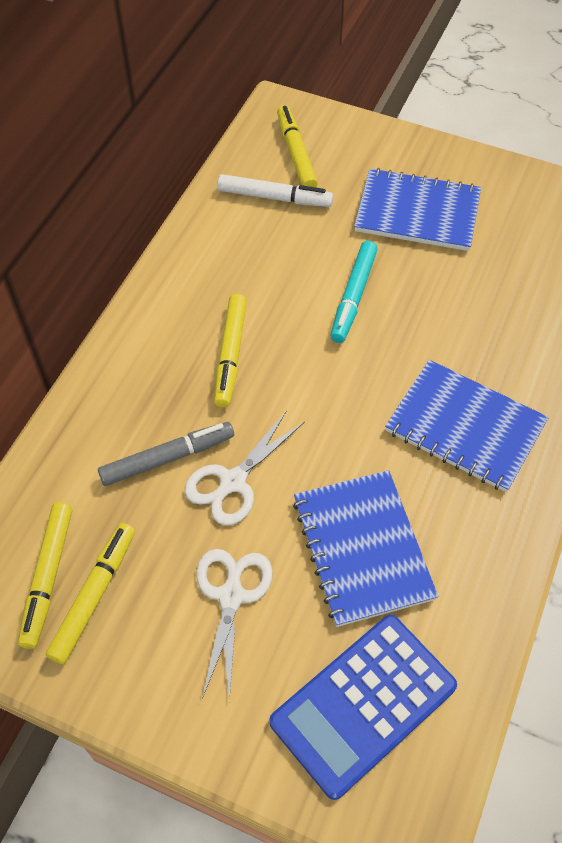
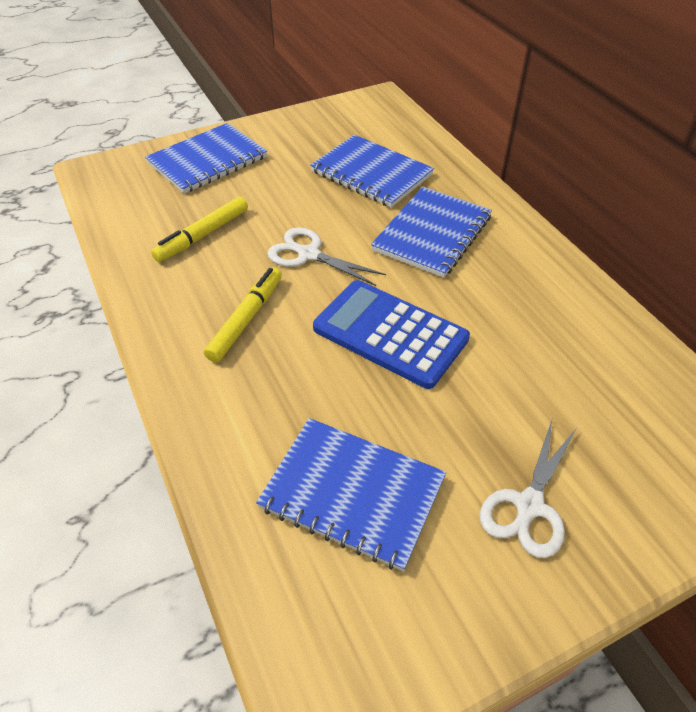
blue notebook: 3 -> 4
grey marker: 1 -> 0
turquoise marker: 1 -> 0
white marker: 1 -> 0
yellow marker: 4 -> 2

